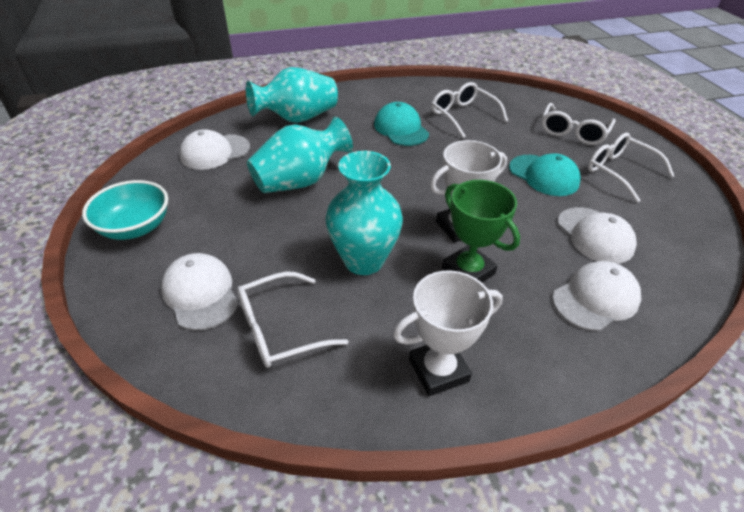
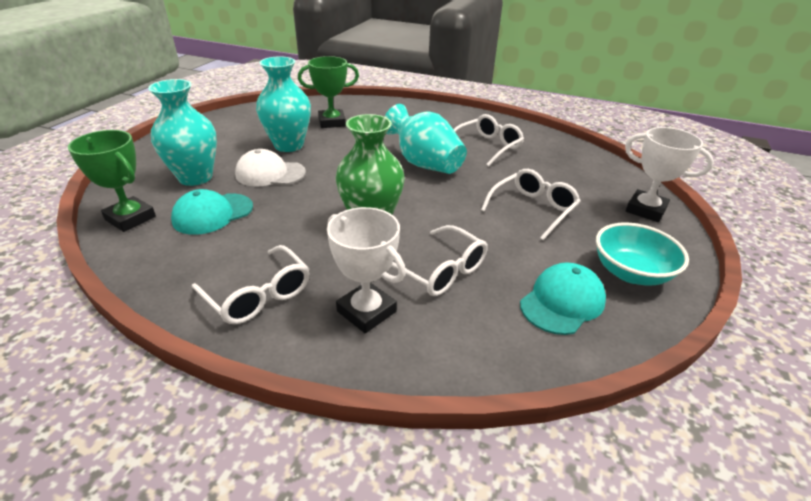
green trophy: 1 -> 2
green vase: 0 -> 1
white cap: 4 -> 1

